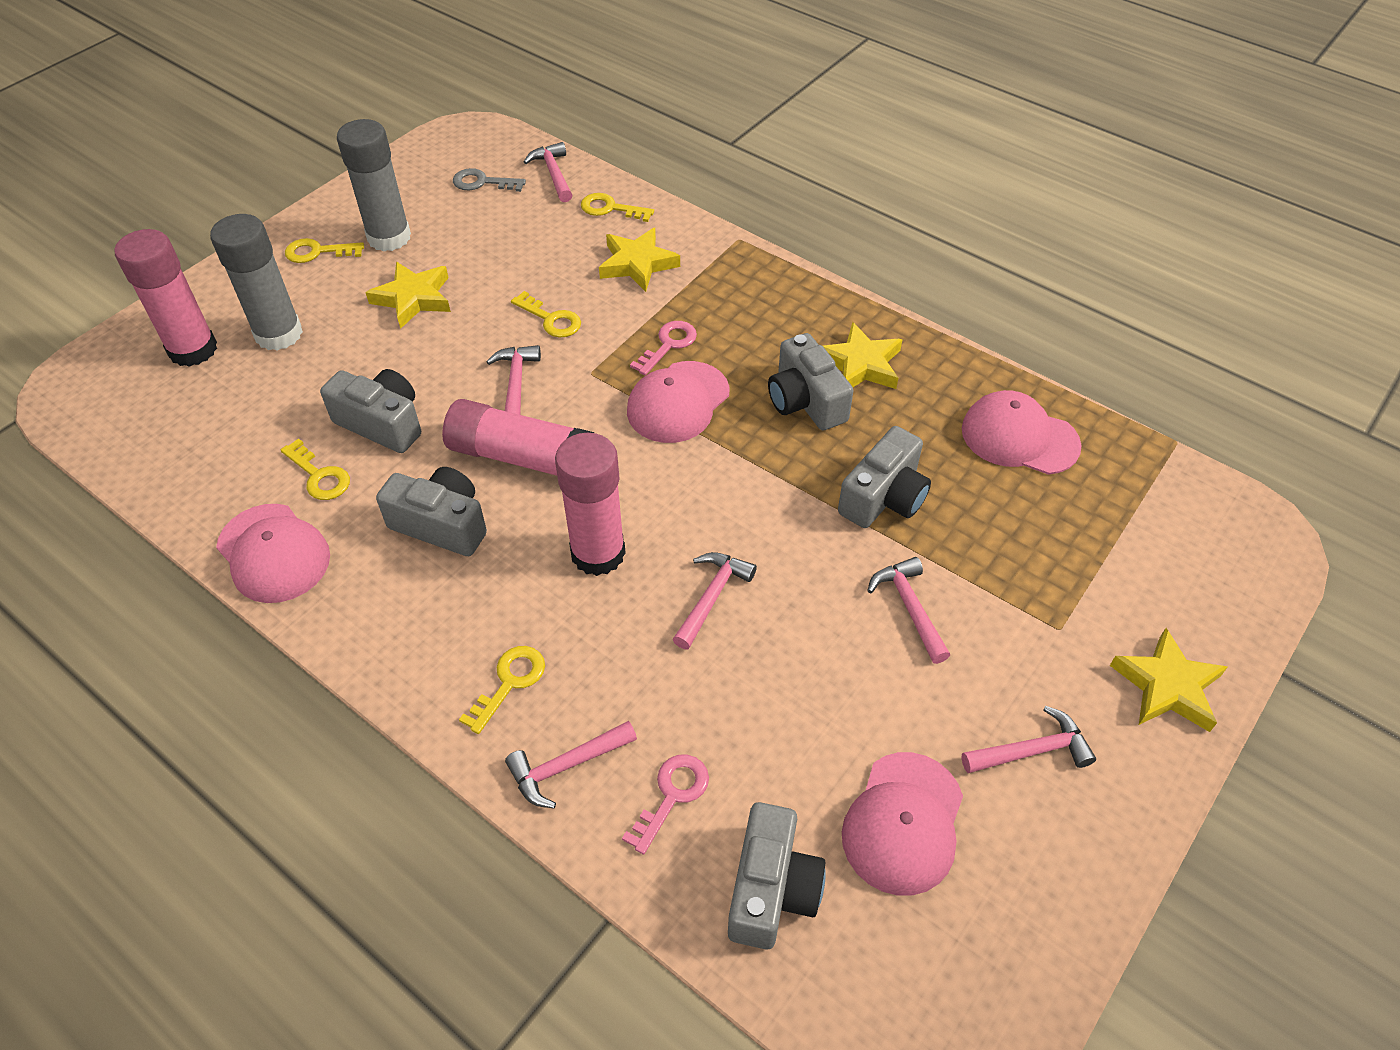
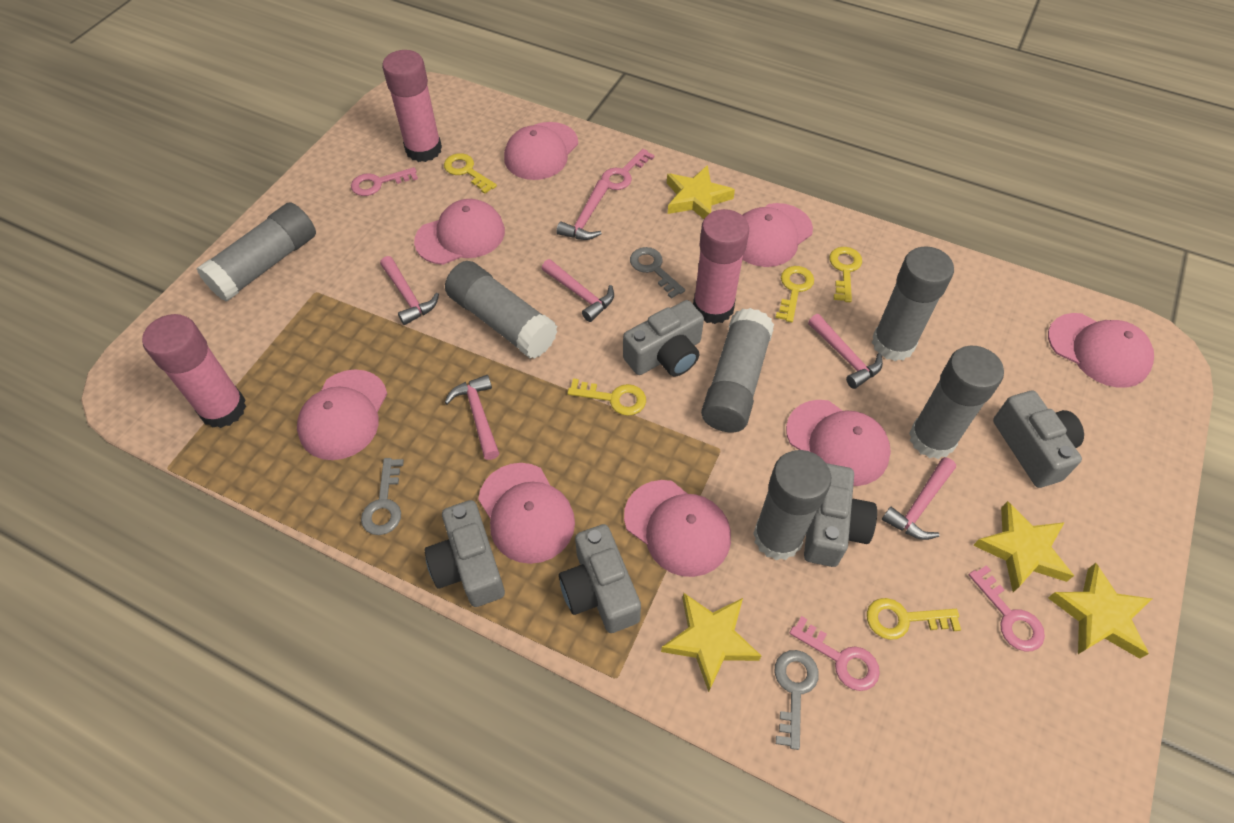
grey glue stick: 2 -> 6
grey key: 1 -> 3
pink cap: 4 -> 8
pink key: 2 -> 4

